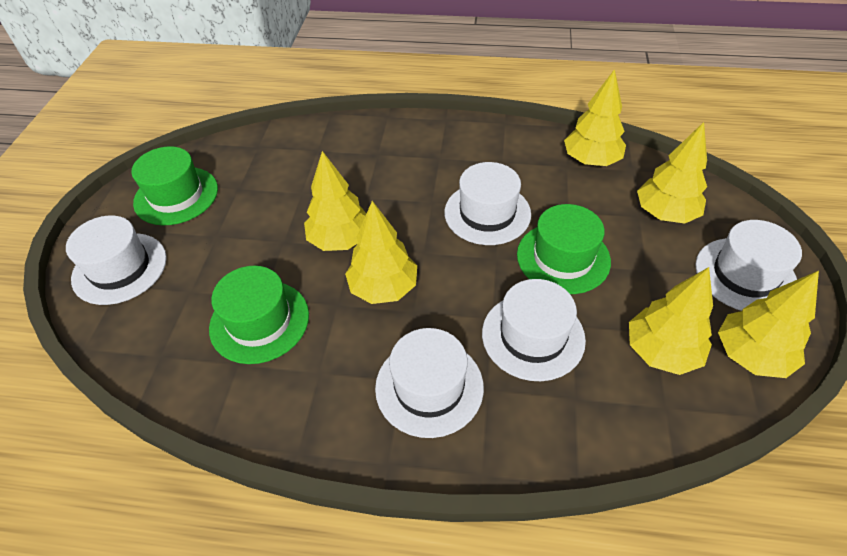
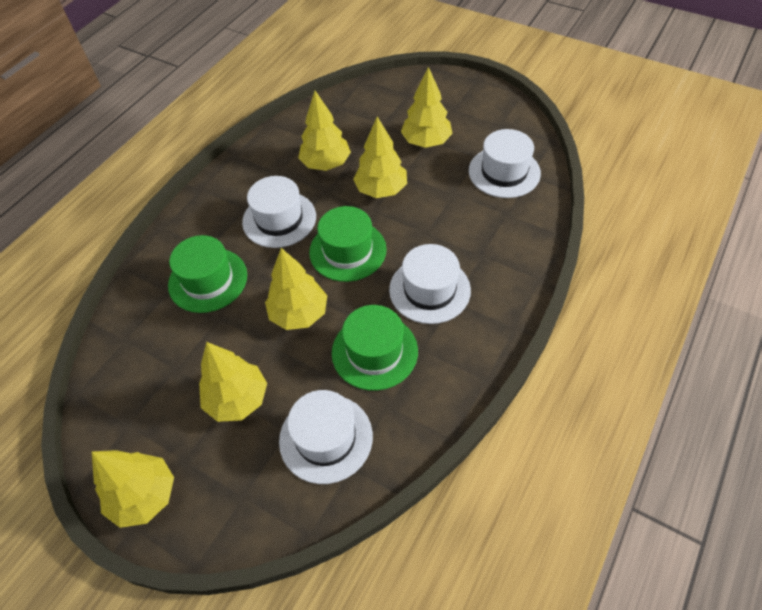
white hat: 5 -> 4

